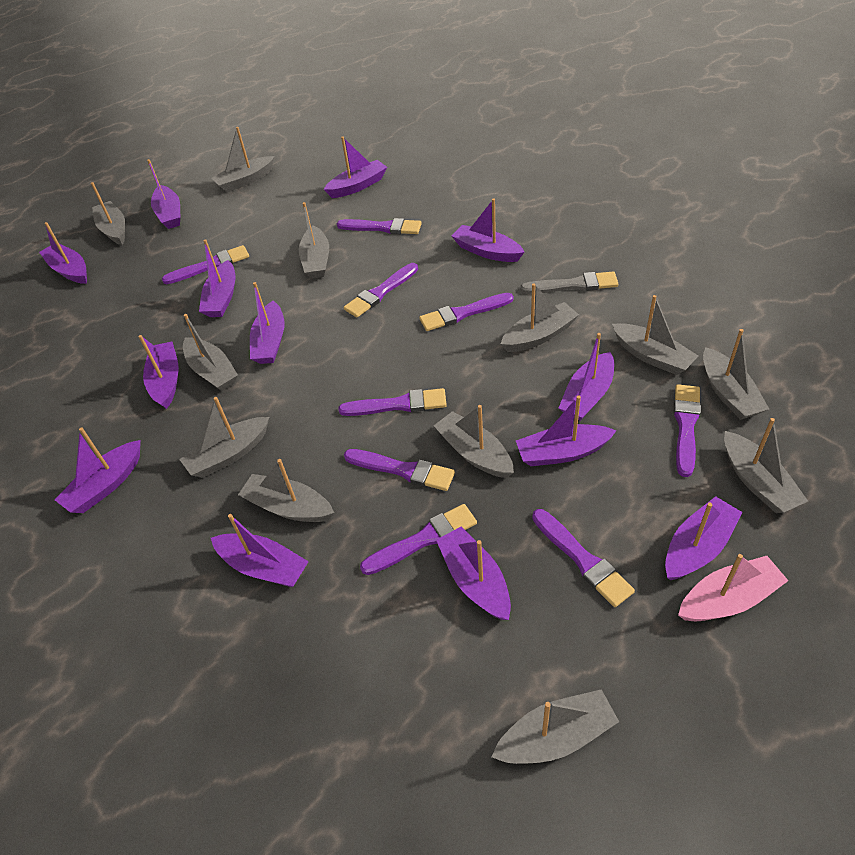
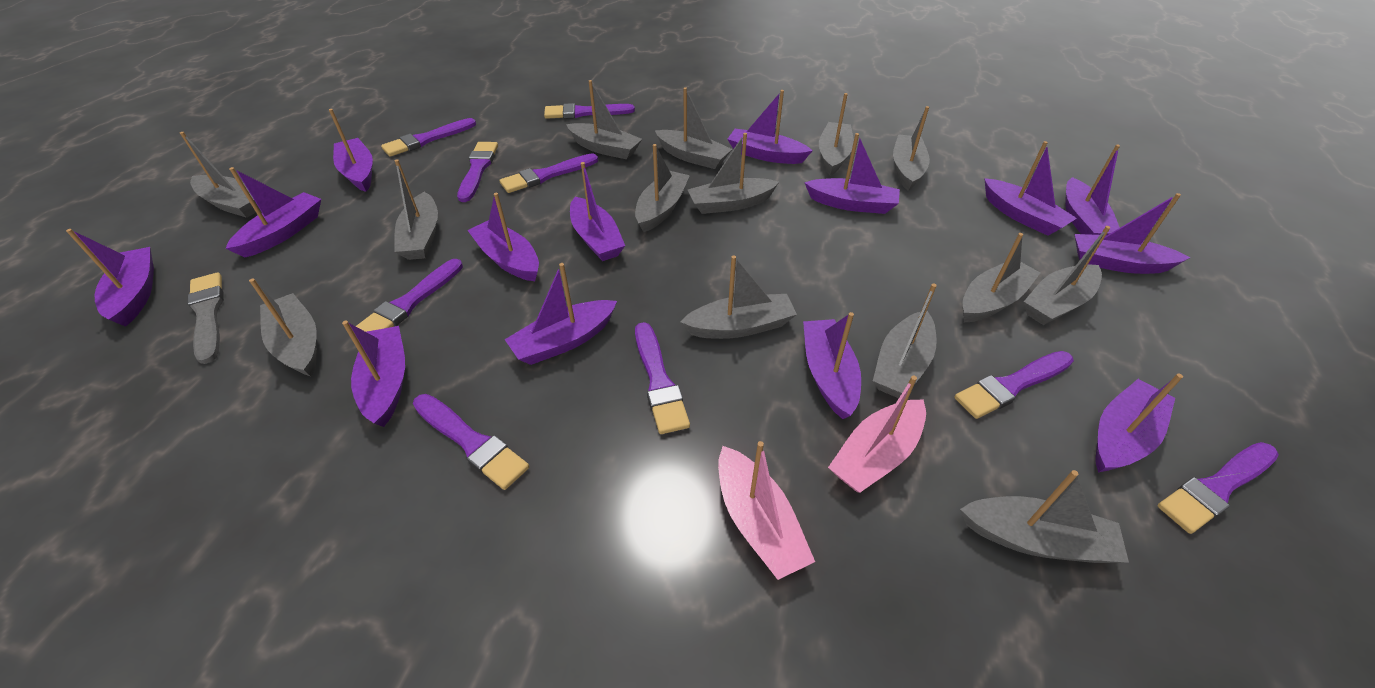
grey boat: 12 -> 14
pink boat: 1 -> 2
purple boat: 13 -> 14

